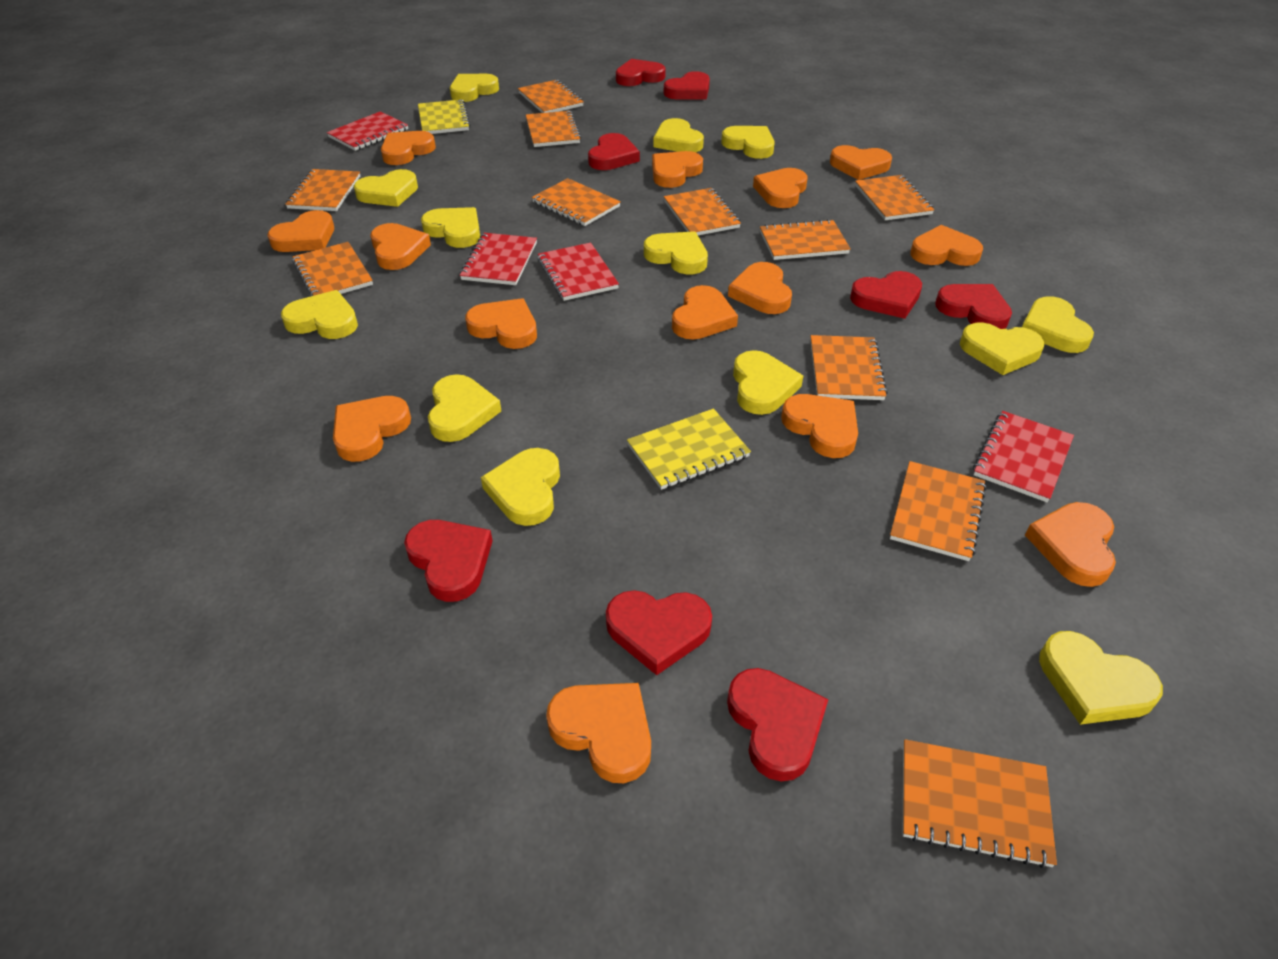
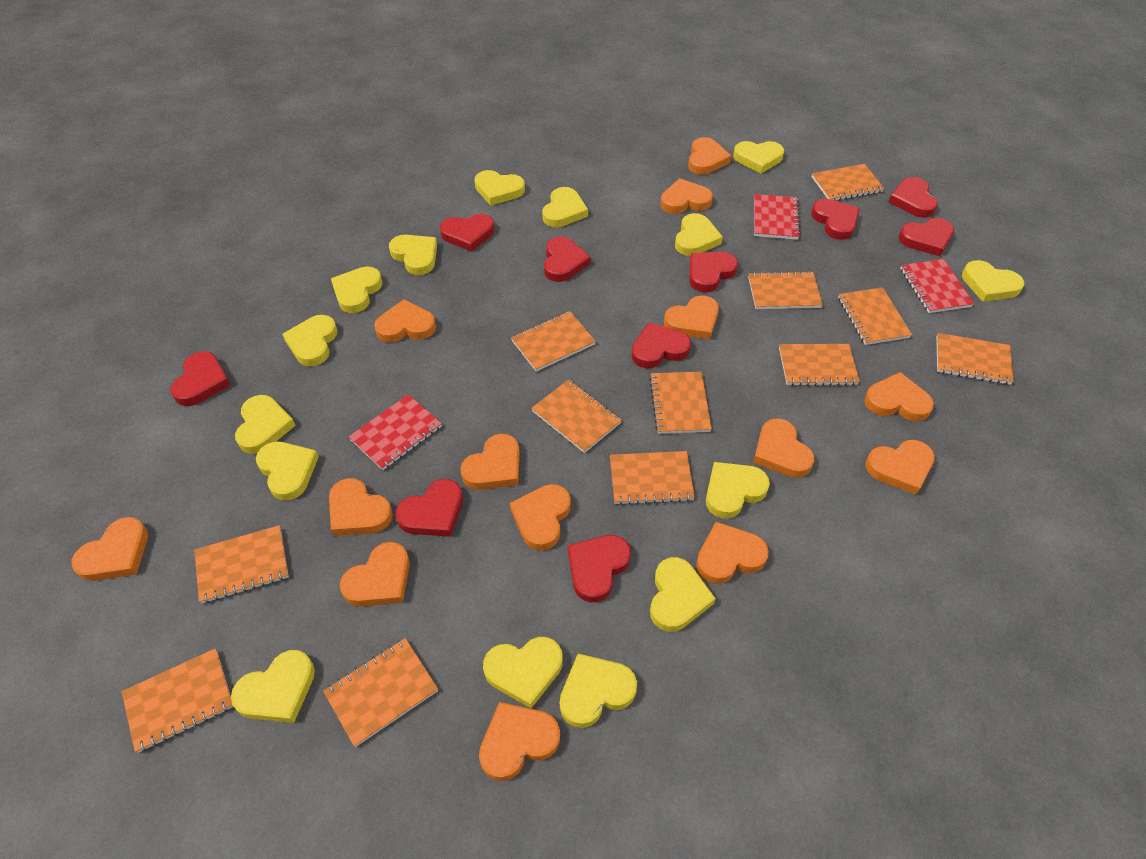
orange notebook: 11 -> 12
red heart: 8 -> 10
red notebook: 4 -> 3
yellow heart: 13 -> 15
yellow notebook: 2 -> 0

